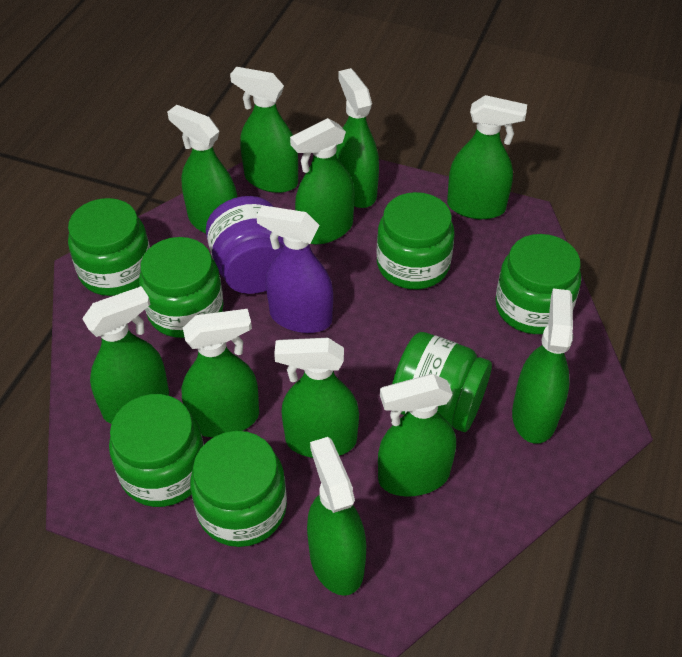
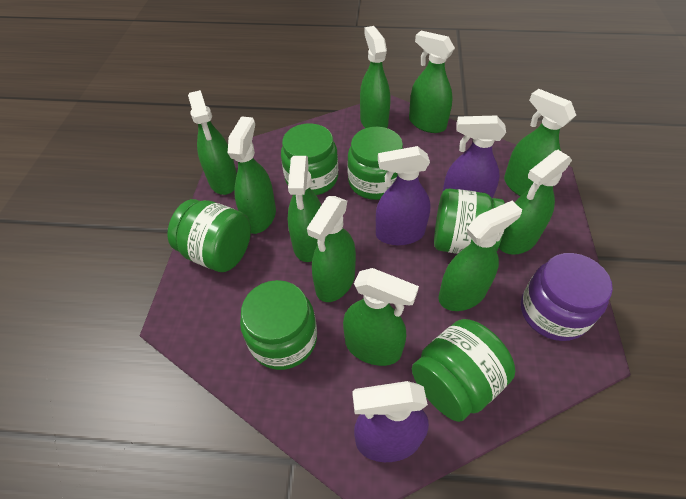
green jar: 7 -> 6
green spray bottle: 11 -> 10
purple spray bottle: 1 -> 3

